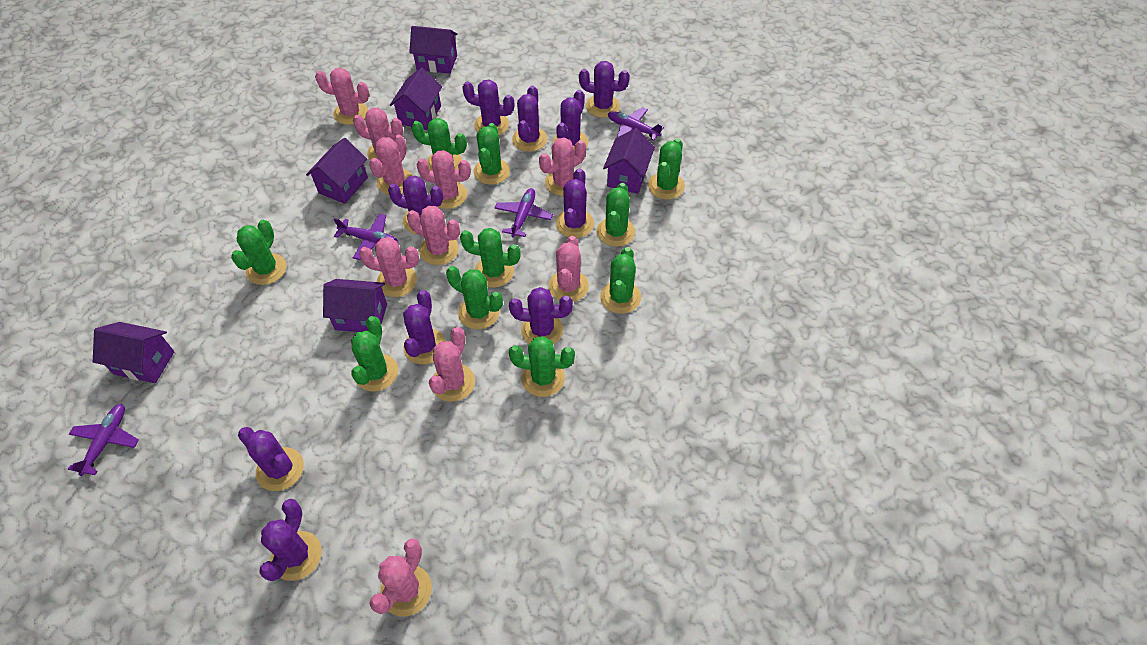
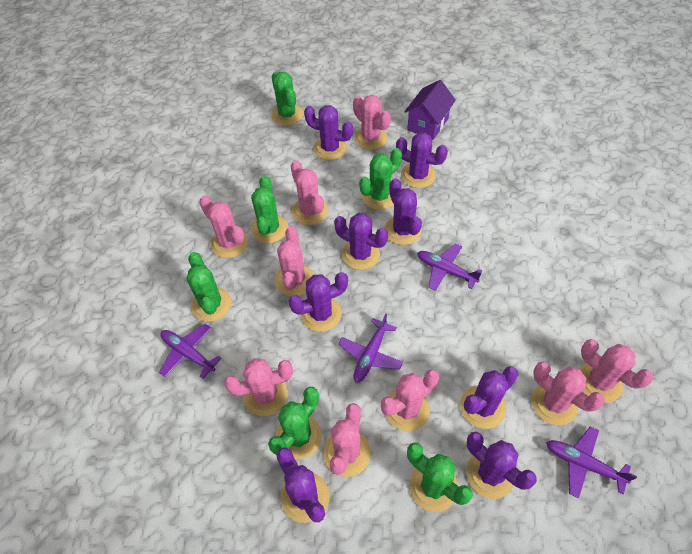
green cactus: 10 -> 6
pink cactus: 10 -> 9
purple cactus: 10 -> 8
purple house: 6 -> 1

